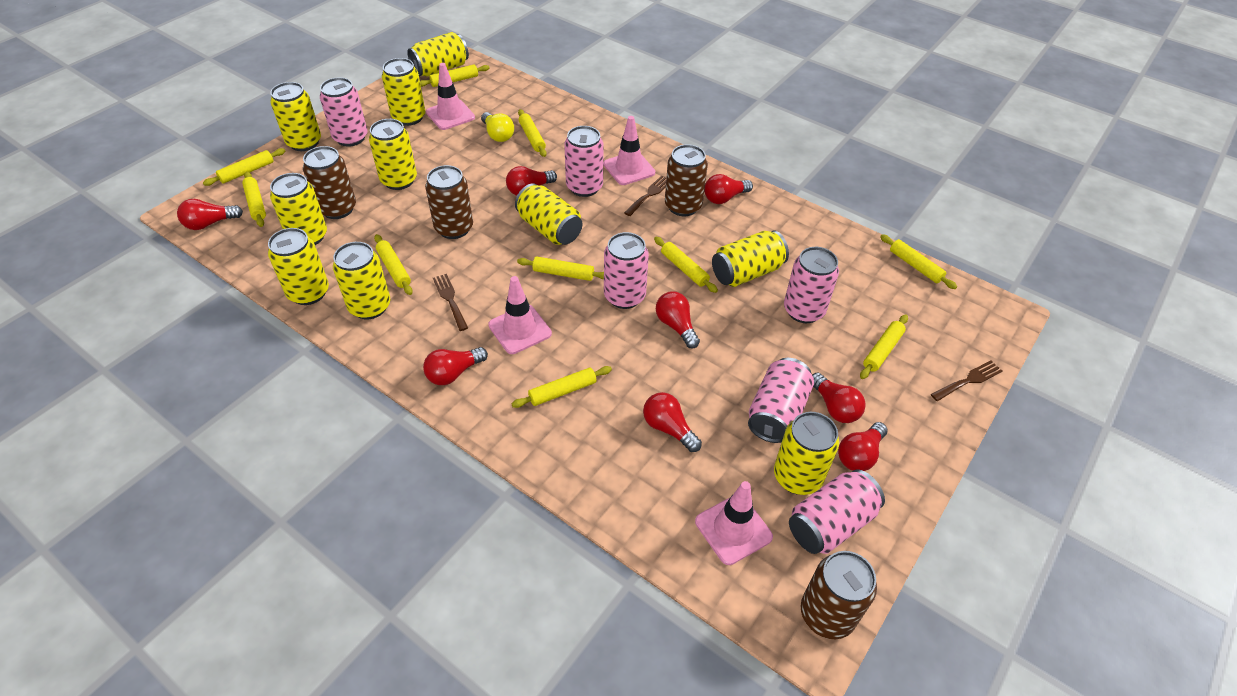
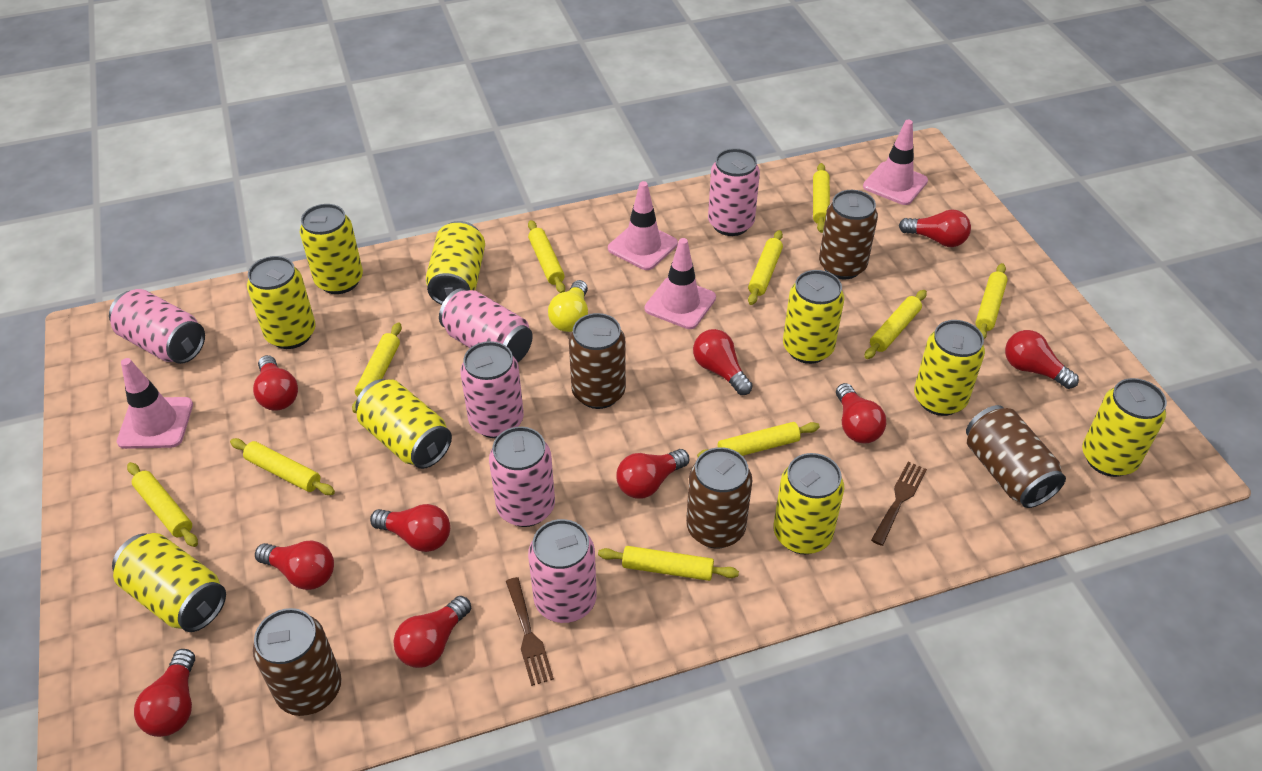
brown can: 4 -> 5
brown fork: 3 -> 2
red light bulb: 8 -> 10
yellow can: 10 -> 9

